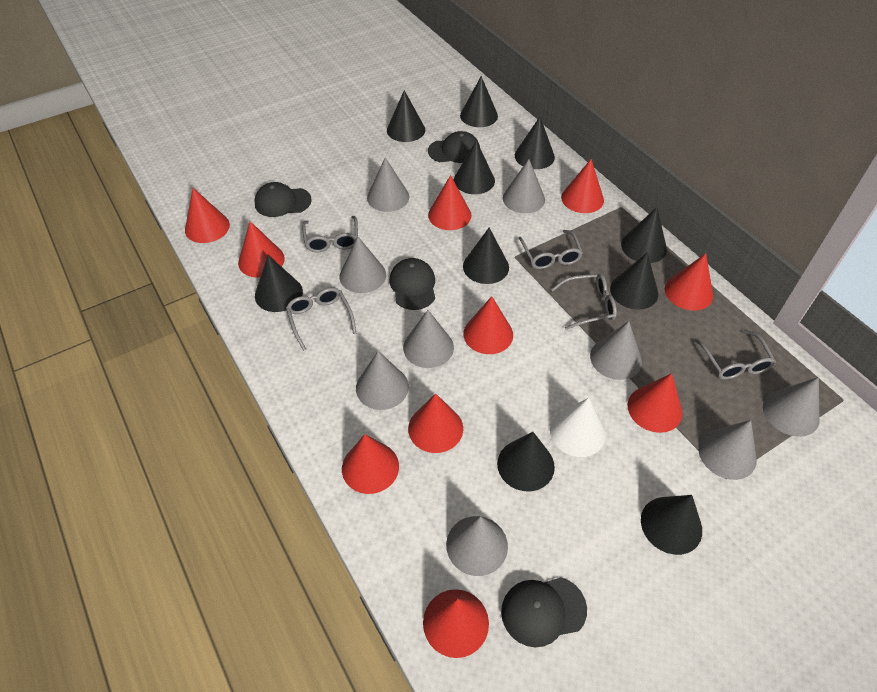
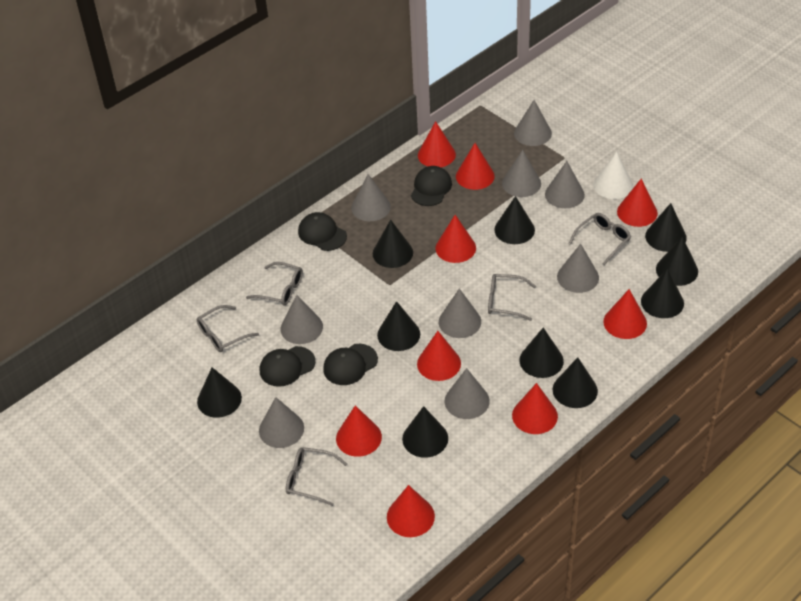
red cone: 10 -> 9

